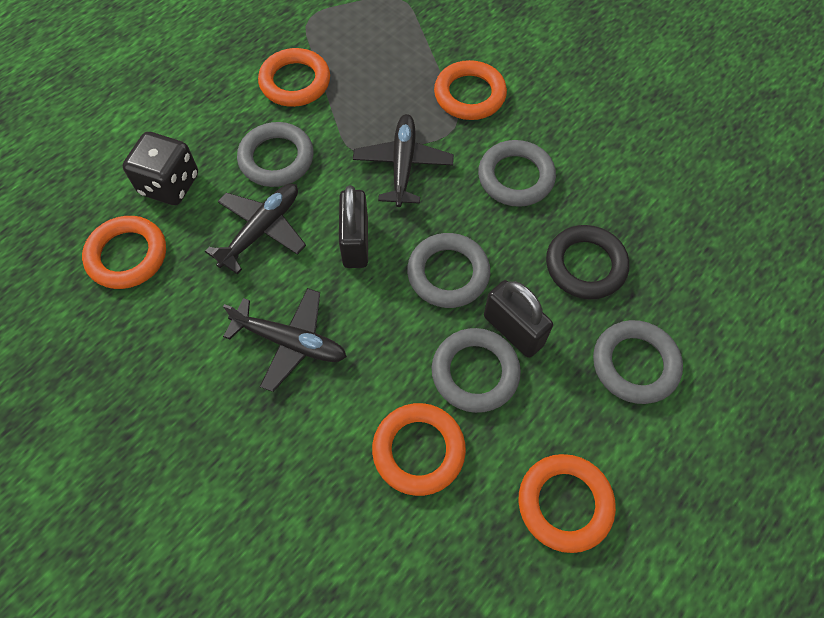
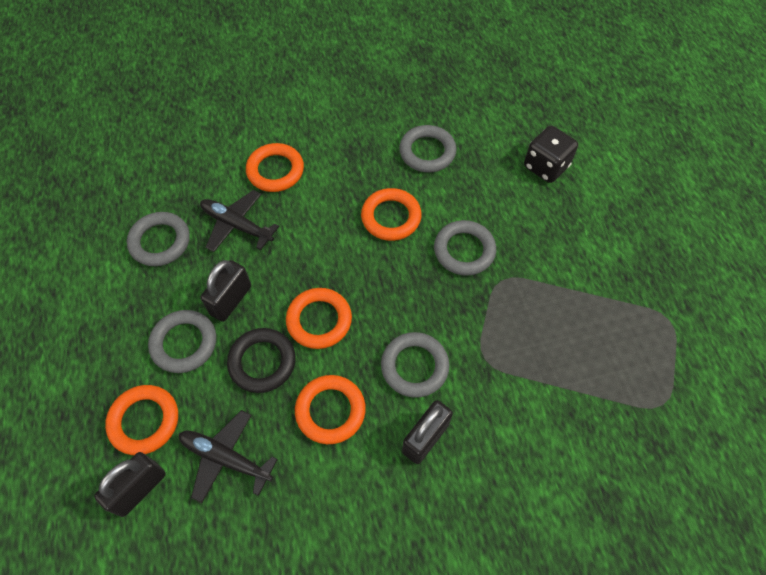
black padlock: 2 -> 3
black plane: 3 -> 2

